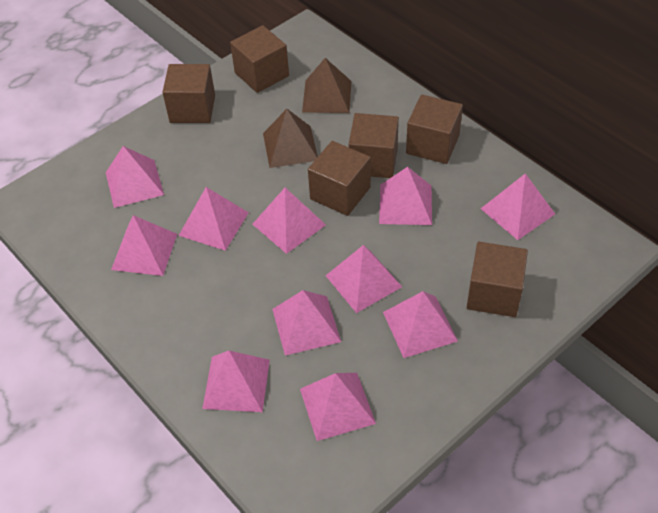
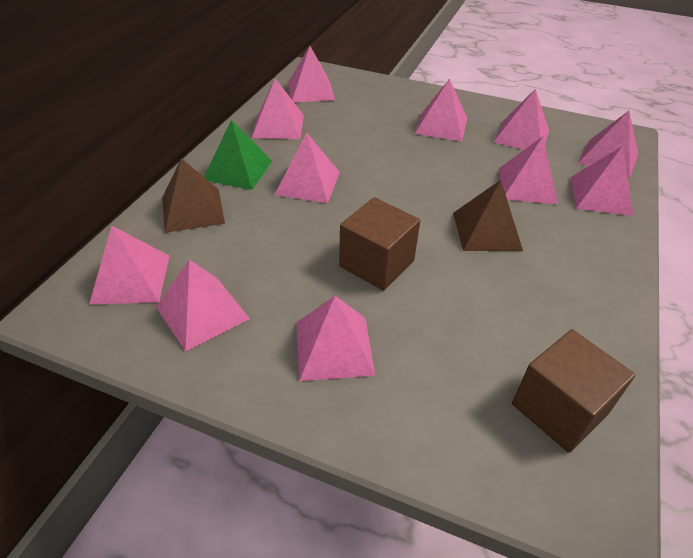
brown cube: 6 -> 2
green pyramid: 0 -> 1

